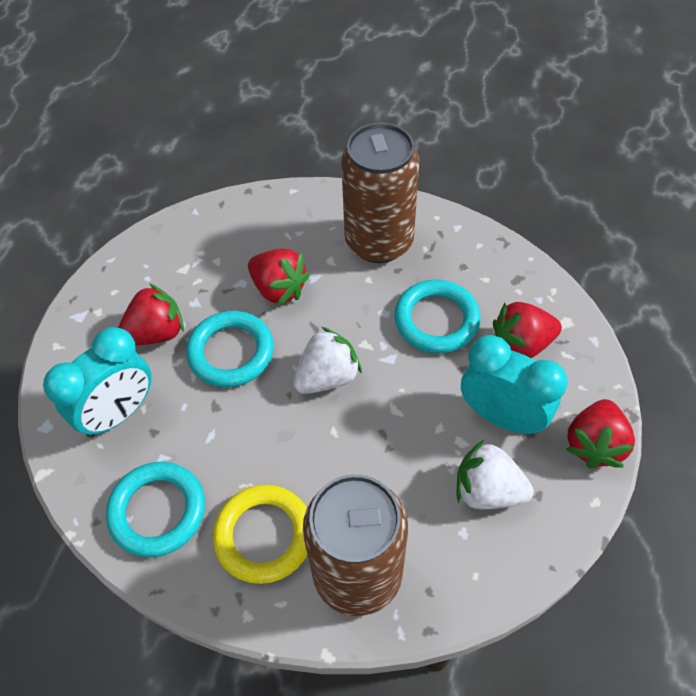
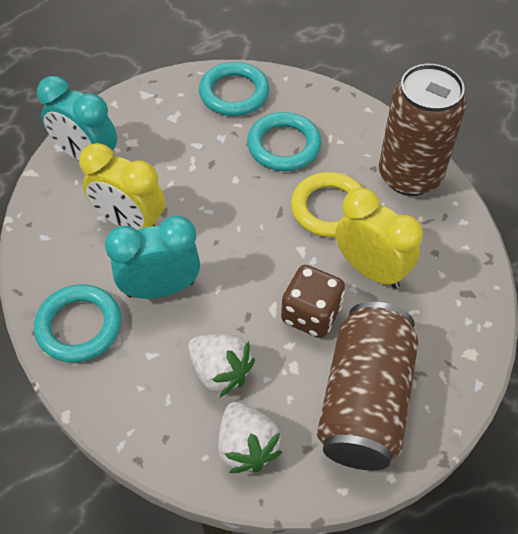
brown dice: 0 -> 1
red strawberry: 4 -> 0
yellow clock: 0 -> 2

